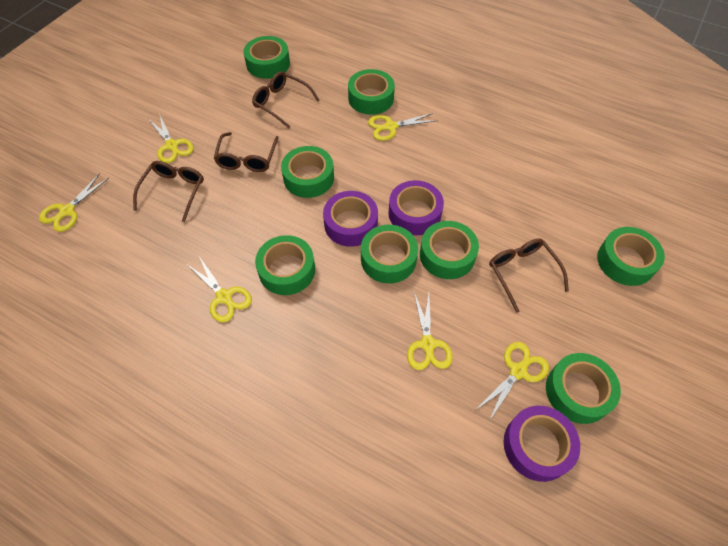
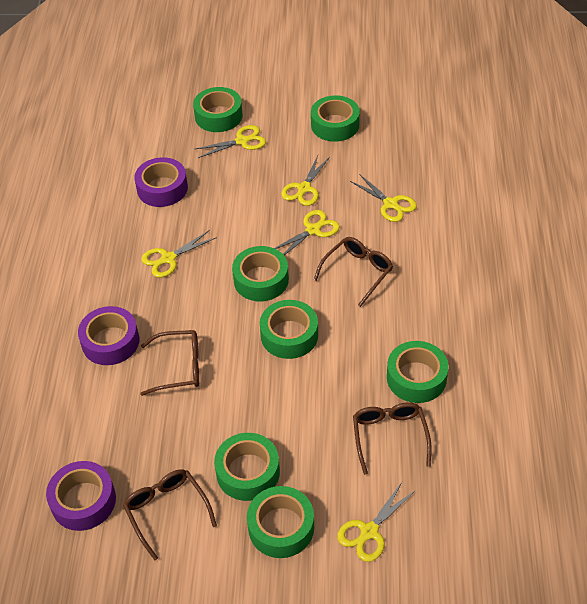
green tape: 8 -> 7

